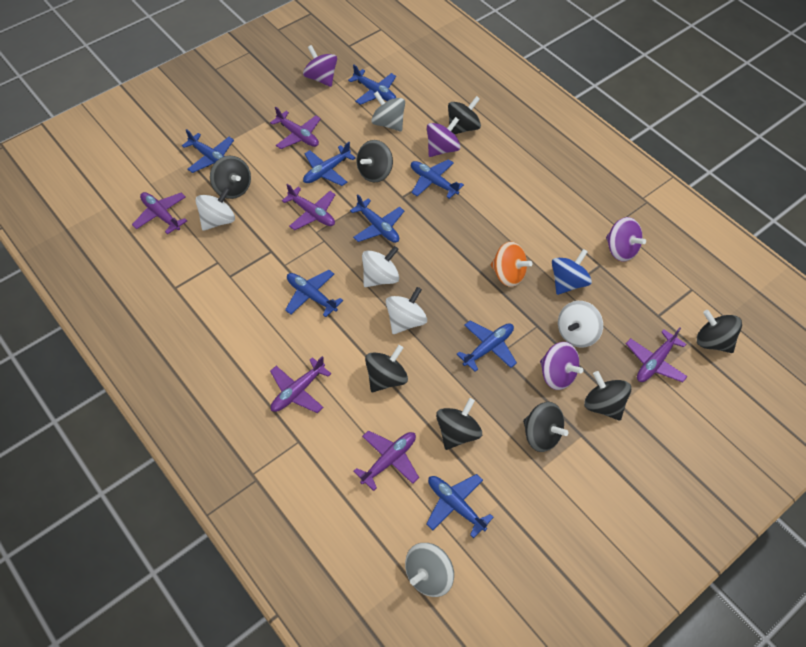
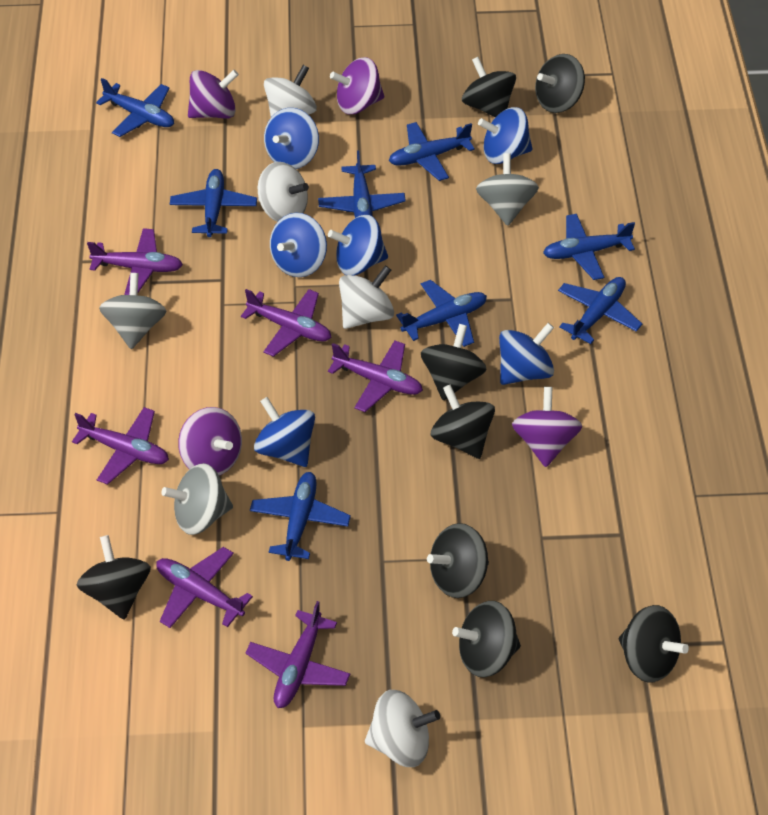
blue spinning top: 1 -> 6
grey spinning top: 2 -> 3
orange spinning top: 1 -> 0

